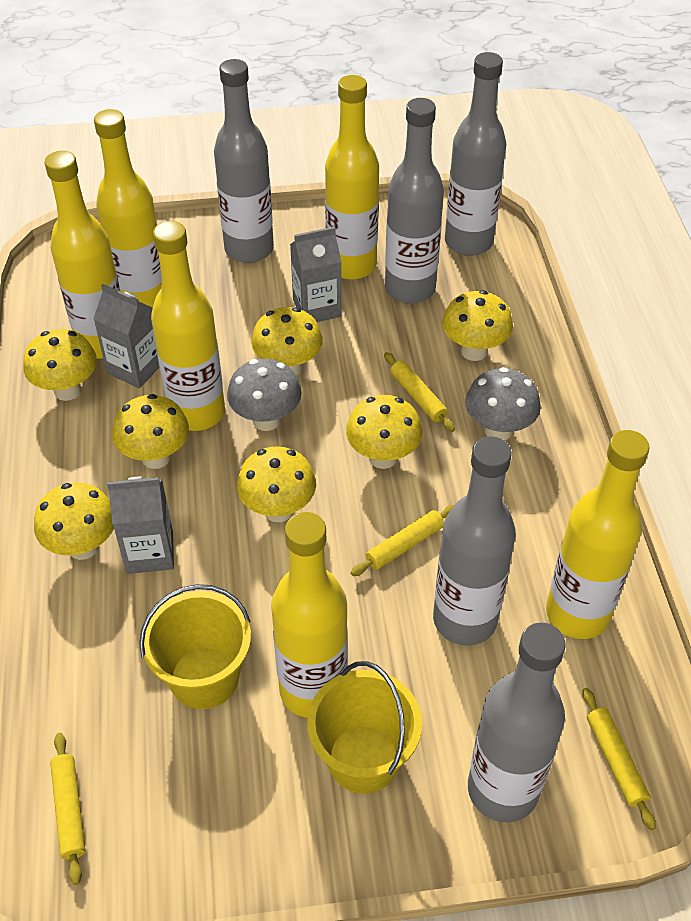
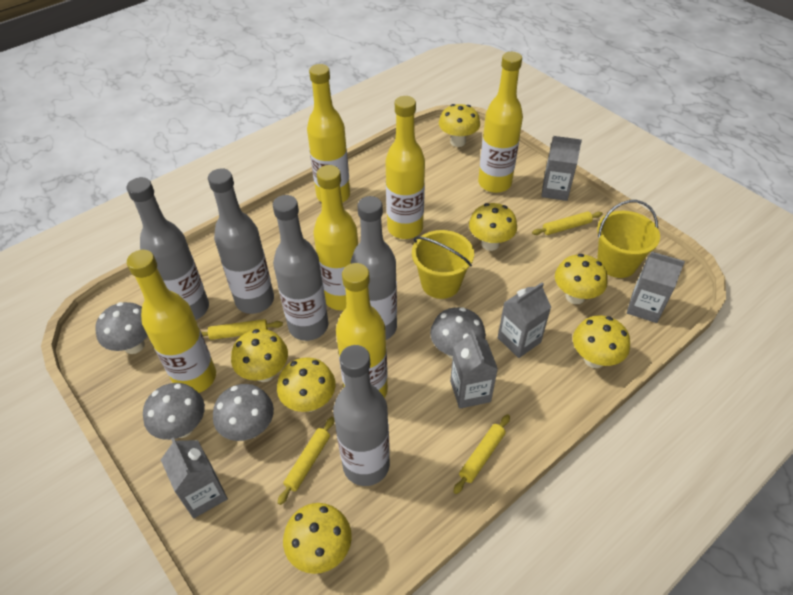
grey carton: 3 -> 5
grey mushroom: 2 -> 4

